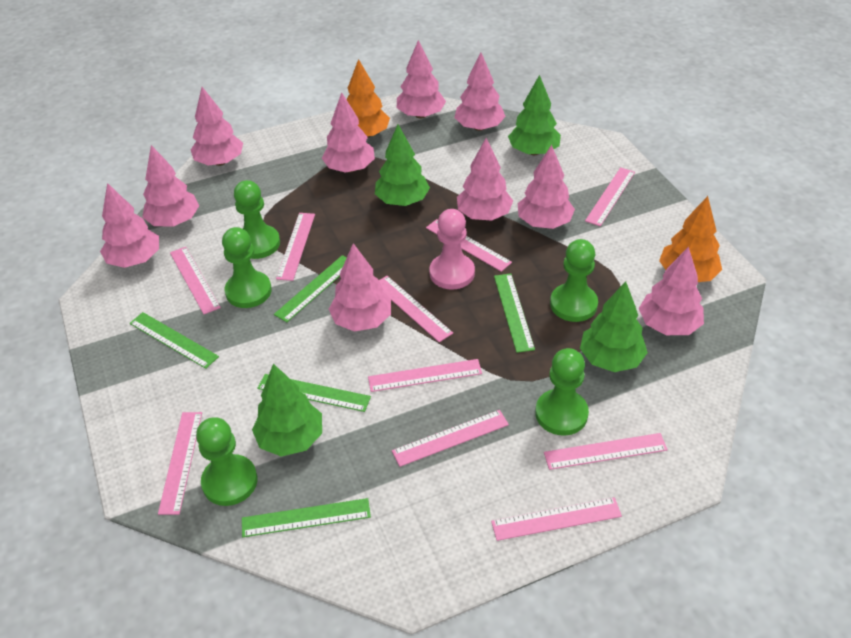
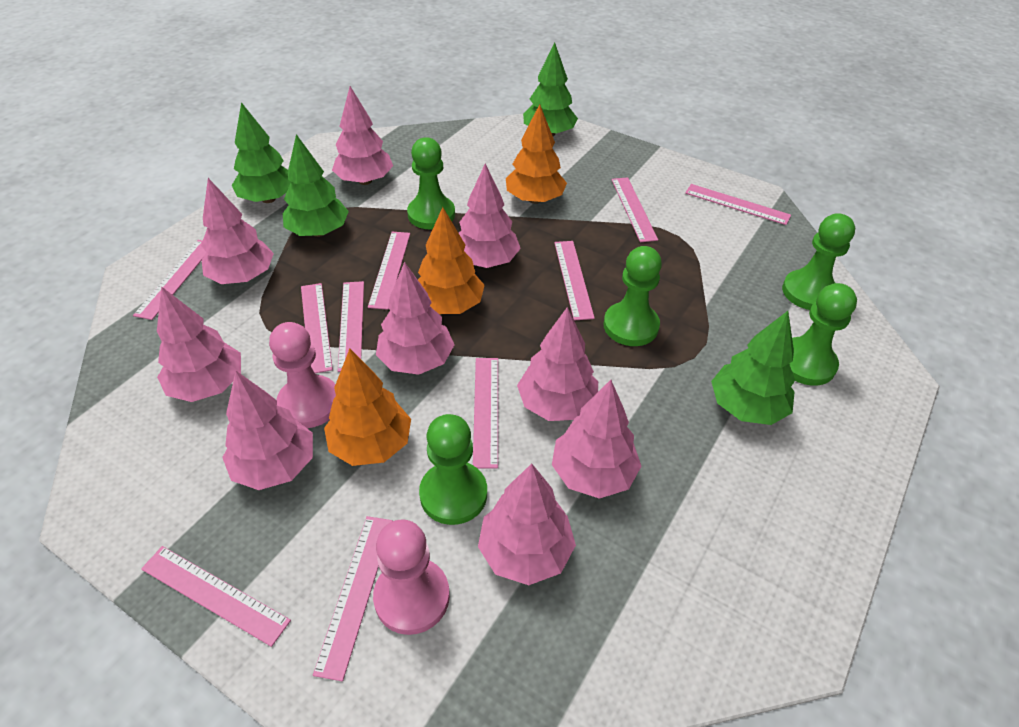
green ruler: 5 -> 0
orange tree: 2 -> 3
pink pawn: 1 -> 2
pink tree: 10 -> 9

